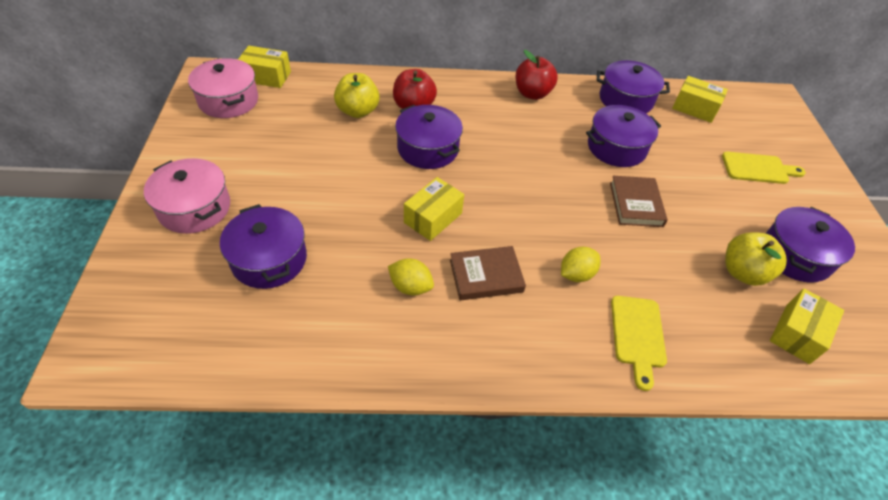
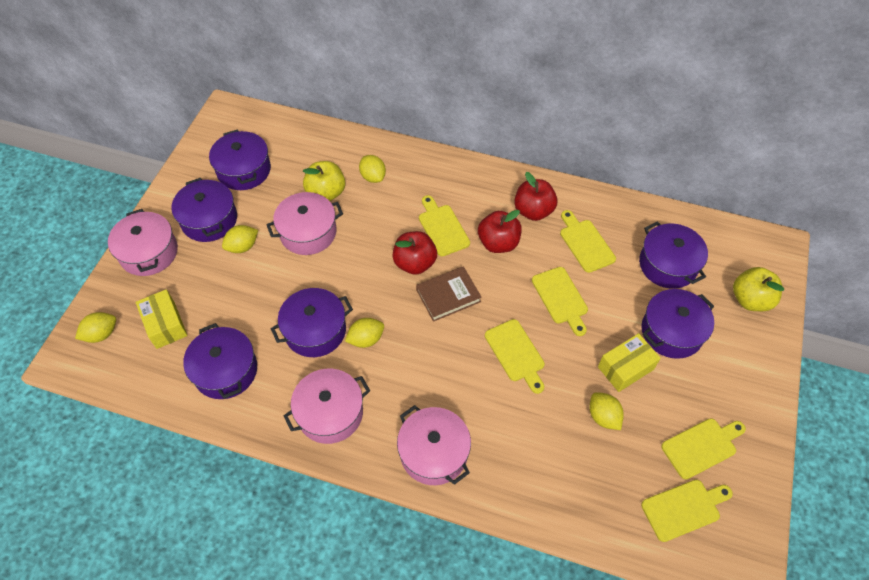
brown book: 2 -> 1
pink pot: 2 -> 4
purple pot: 5 -> 6
red apple: 2 -> 3
yellow box: 4 -> 2
yellow cutting board: 2 -> 6
yellow lemon: 2 -> 5

